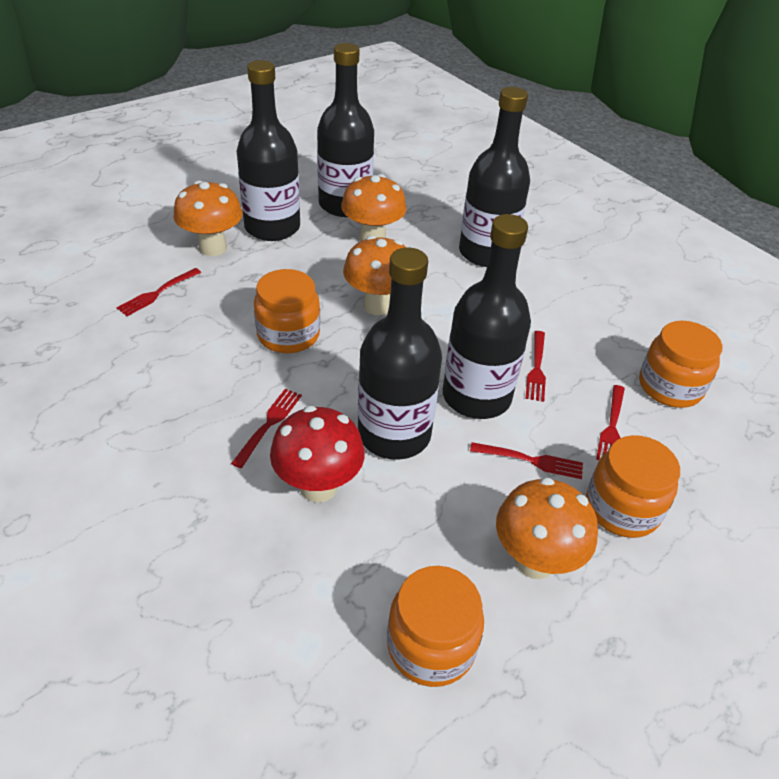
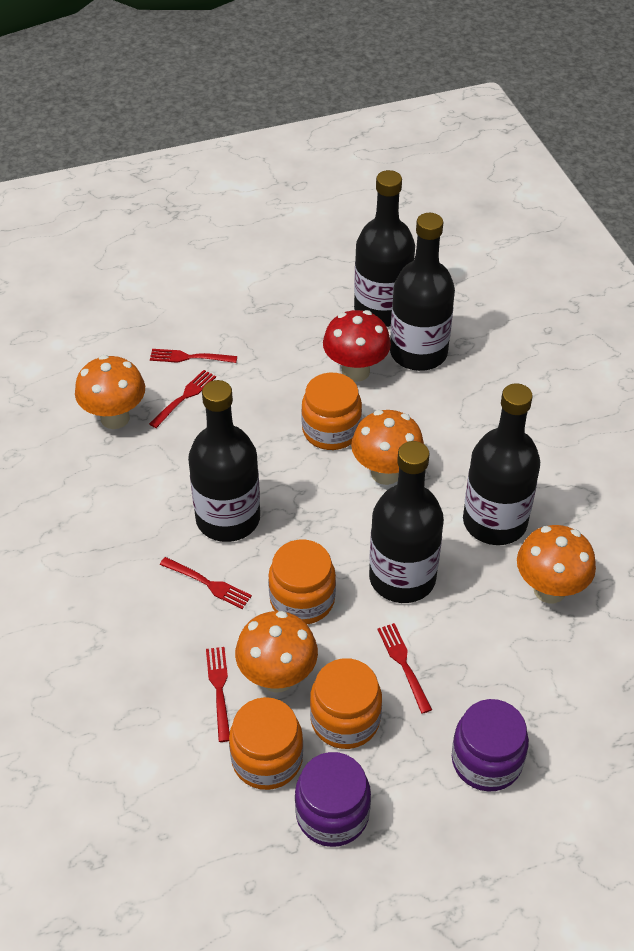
purple jar: 0 -> 2

